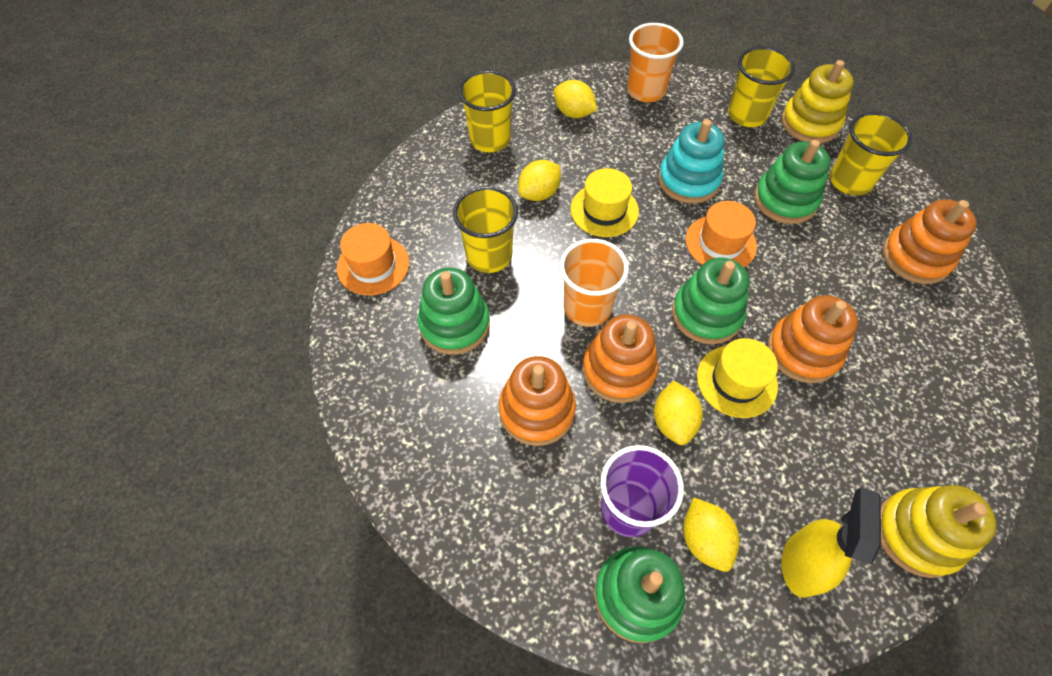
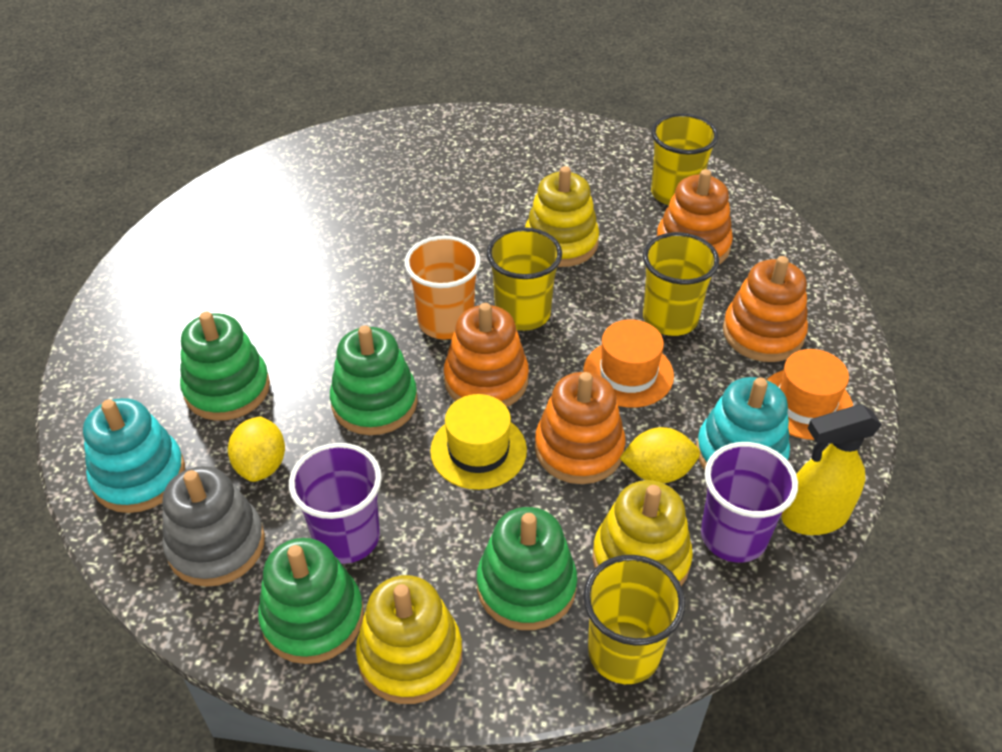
grey stacking toy: 0 -> 1
orange cup: 2 -> 1
purple cup: 1 -> 2
turquoise stacking toy: 1 -> 2
yellow hat: 2 -> 1
yellow lemon: 4 -> 2
yellow stacking toy: 2 -> 3

